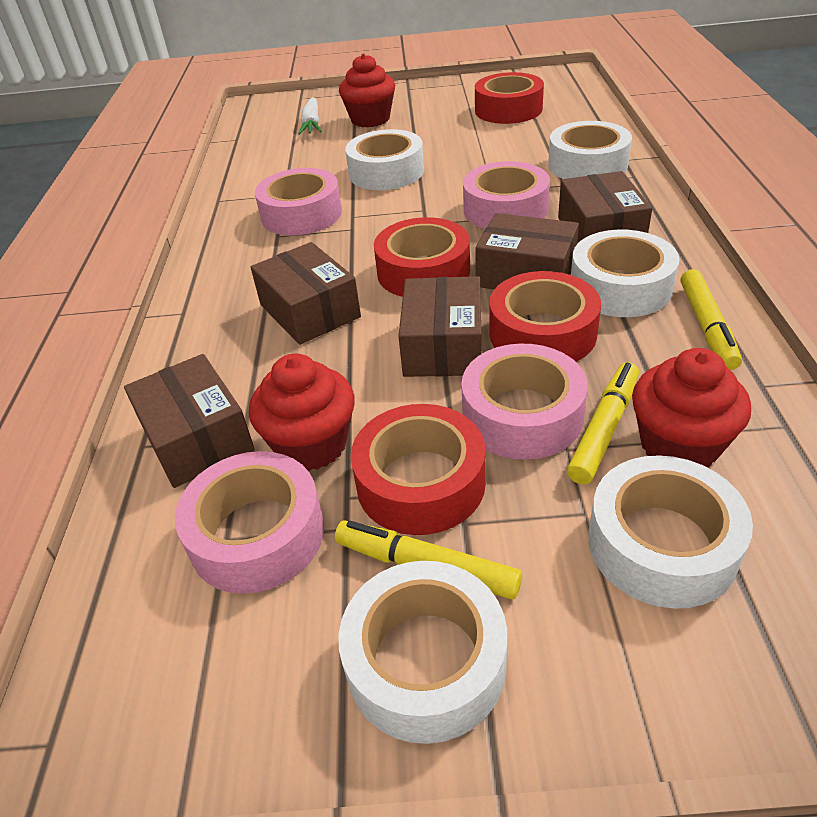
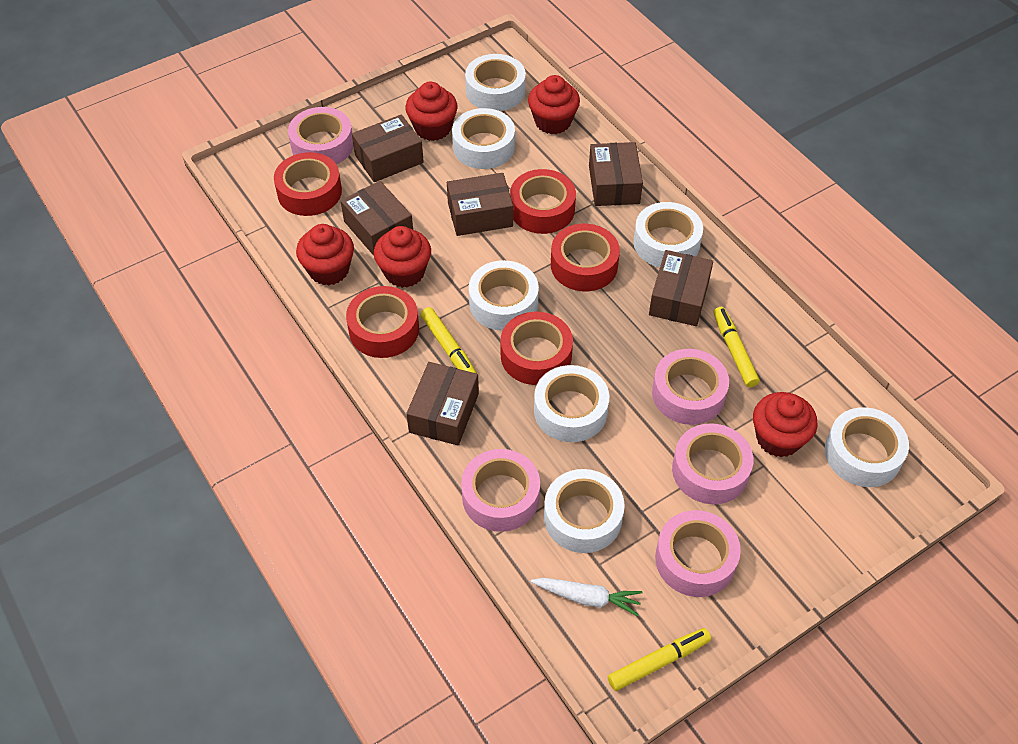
brown box: 5 -> 6
pink tape: 4 -> 5
red cupcake: 3 -> 5
red tape: 4 -> 5
white tape: 5 -> 7

